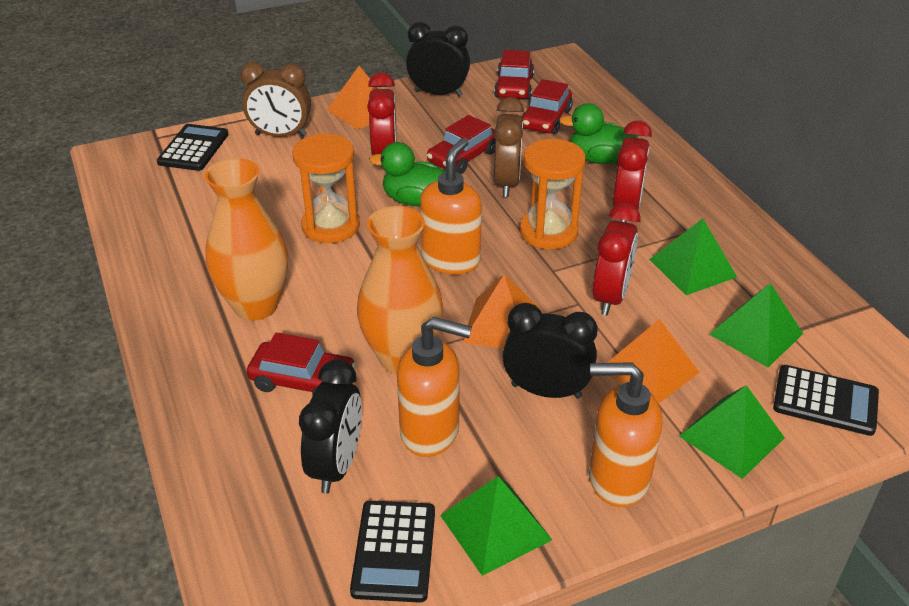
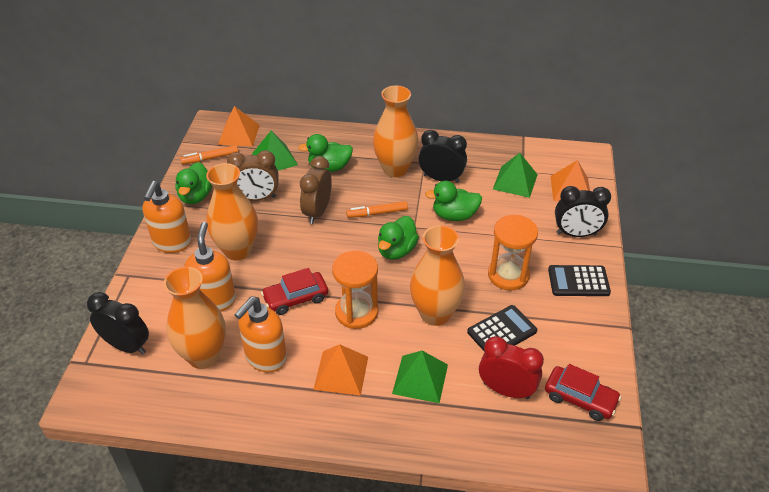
black calculator: 3 -> 2
green duck: 2 -> 4
green pyramid: 4 -> 3
orange marker: 0 -> 2
orange vase: 2 -> 4
red car: 4 -> 2
red clock: 3 -> 1

